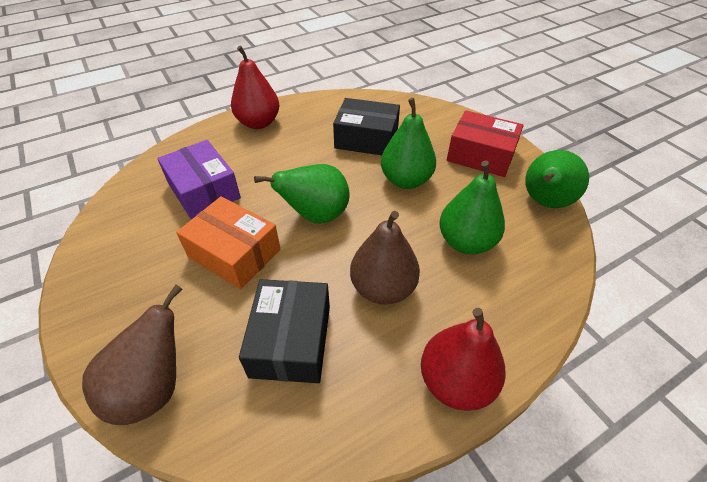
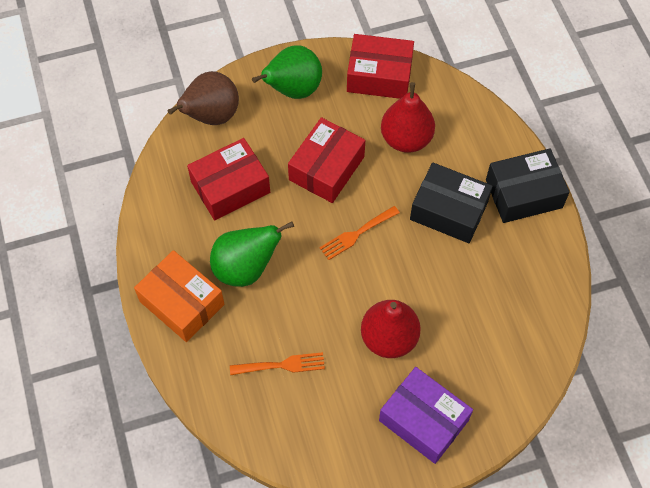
brown pear: 2 -> 1
green pear: 4 -> 2
orange fork: 0 -> 2
red box: 1 -> 3

